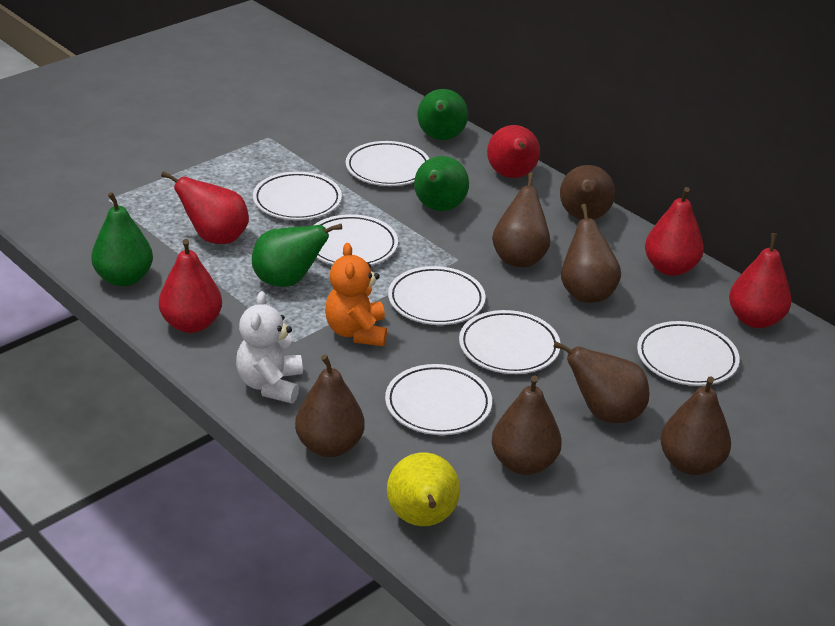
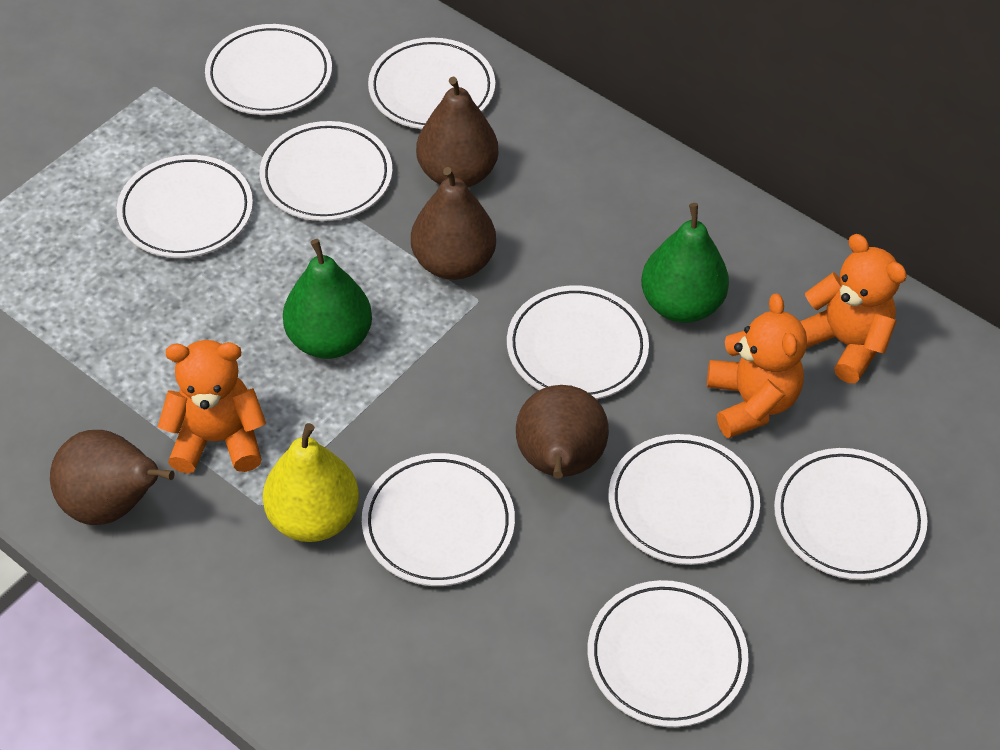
brown pear: 7 -> 4
green pear: 4 -> 2
orange teddy bear: 1 -> 3
red pear: 5 -> 0
white plate: 7 -> 9
white teddy bear: 1 -> 0

